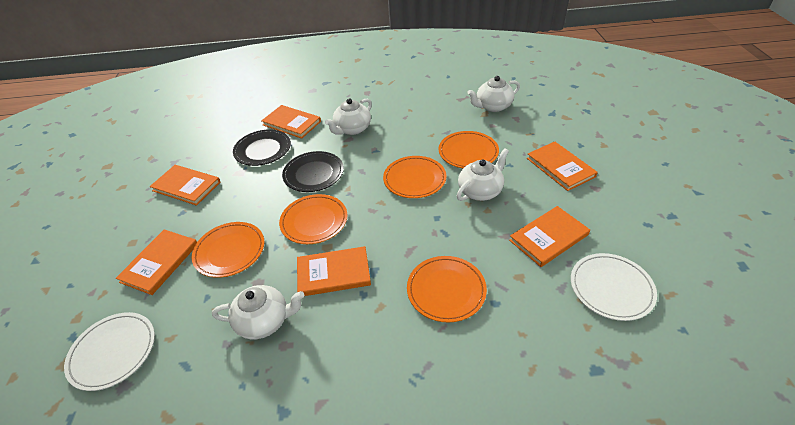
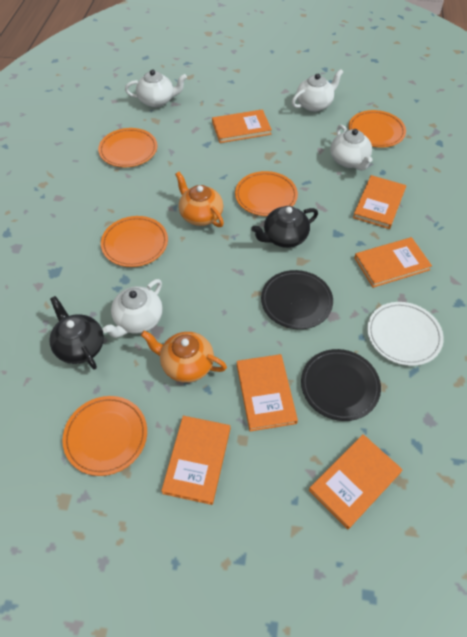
black teapot: 0 -> 2
orange teapot: 0 -> 2
white plate: 2 -> 1

